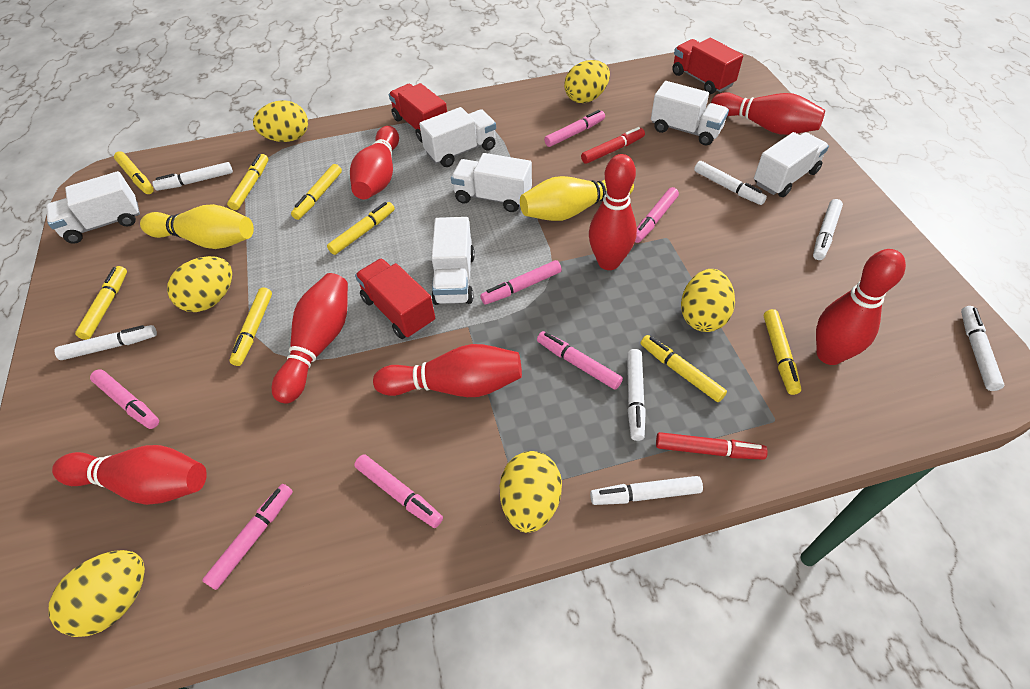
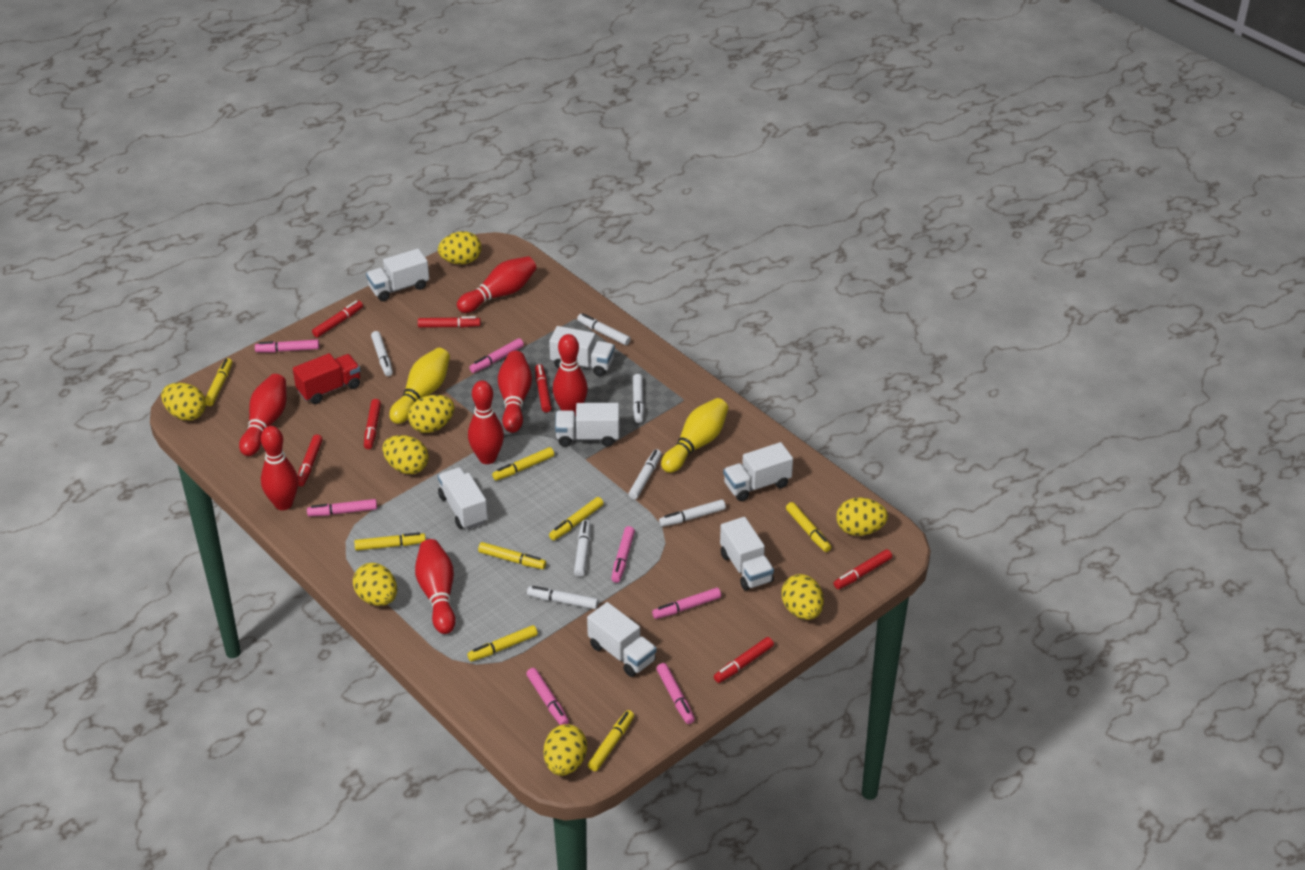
red marker: 2 -> 7
red truck: 3 -> 1
white truck: 6 -> 7
yellow egg: 6 -> 8

